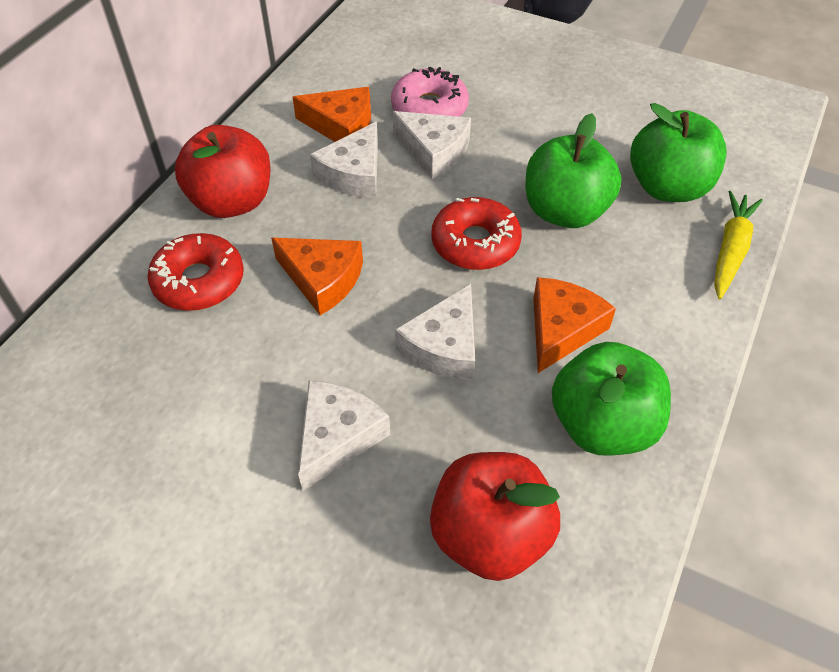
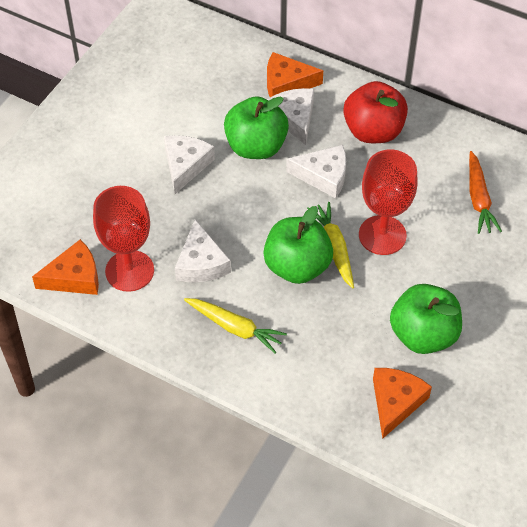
orange carrot: 0 -> 1
pink donut: 1 -> 0
red apple: 2 -> 1
red donut: 2 -> 0
red goblet: 0 -> 2
yellow carrot: 1 -> 2

